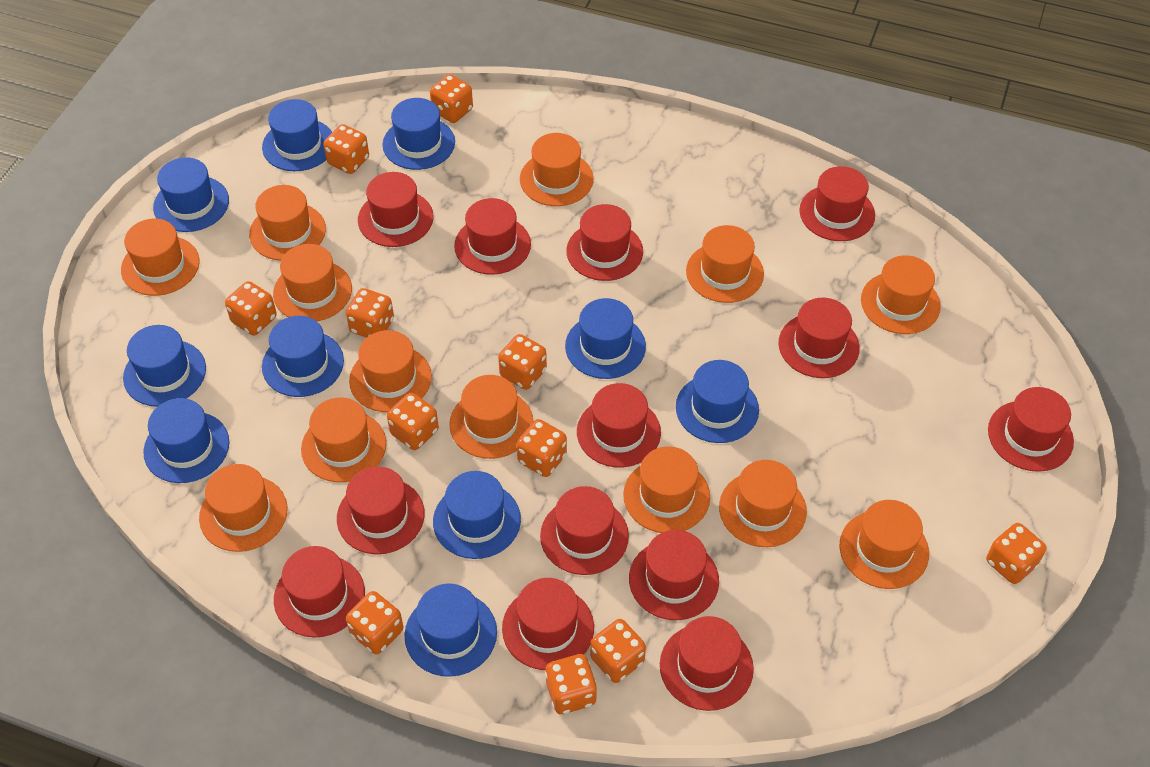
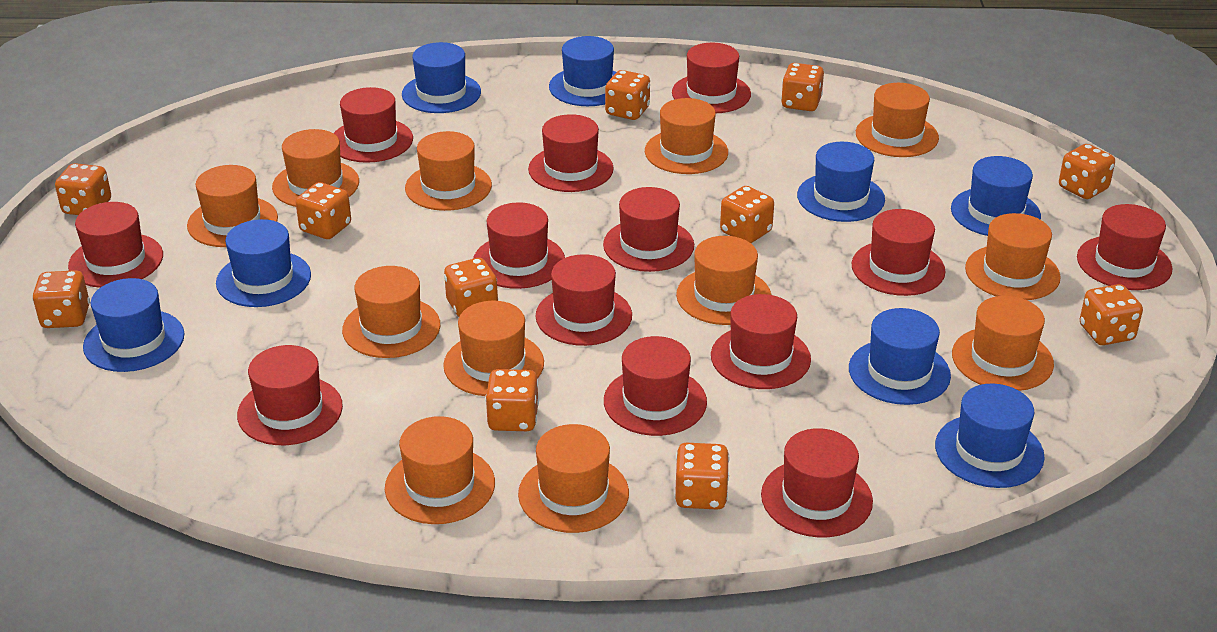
blue hat: 10 -> 8
orange hat: 13 -> 12

